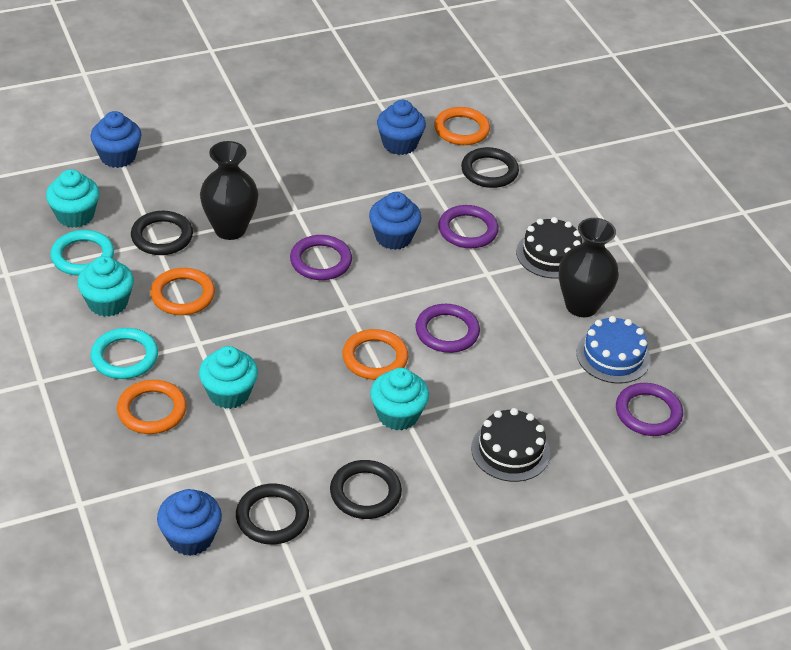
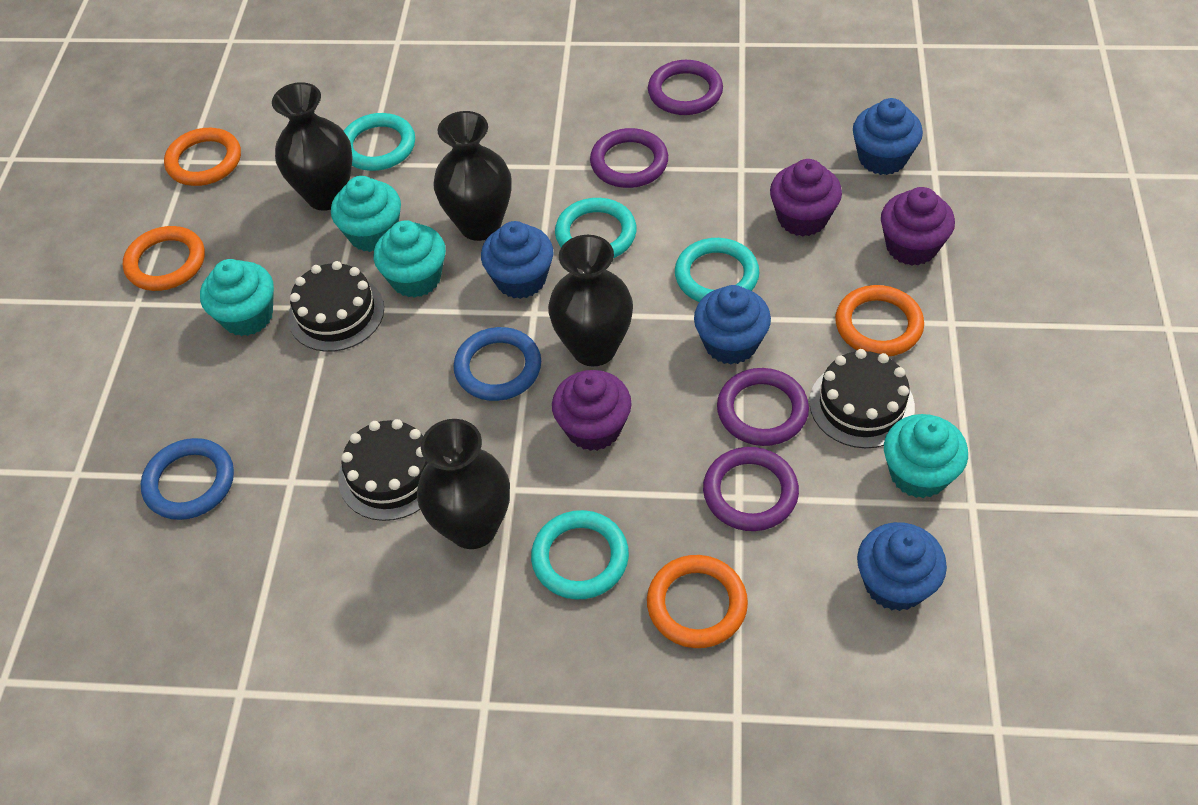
black cake: 2 -> 3
black ring: 4 -> 0
black vase: 2 -> 4
blue cake: 1 -> 0
blue ring: 0 -> 2
purple cupcake: 0 -> 3
turquoise ring: 2 -> 4

